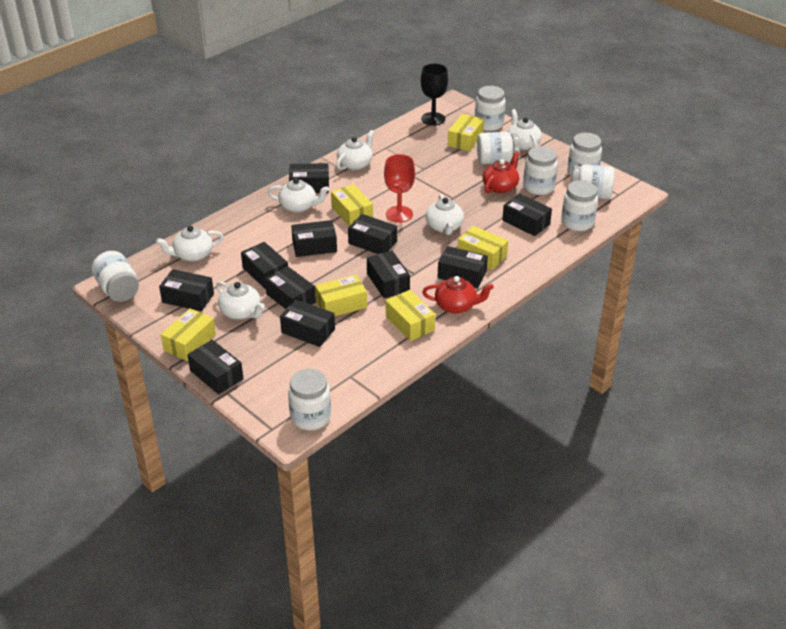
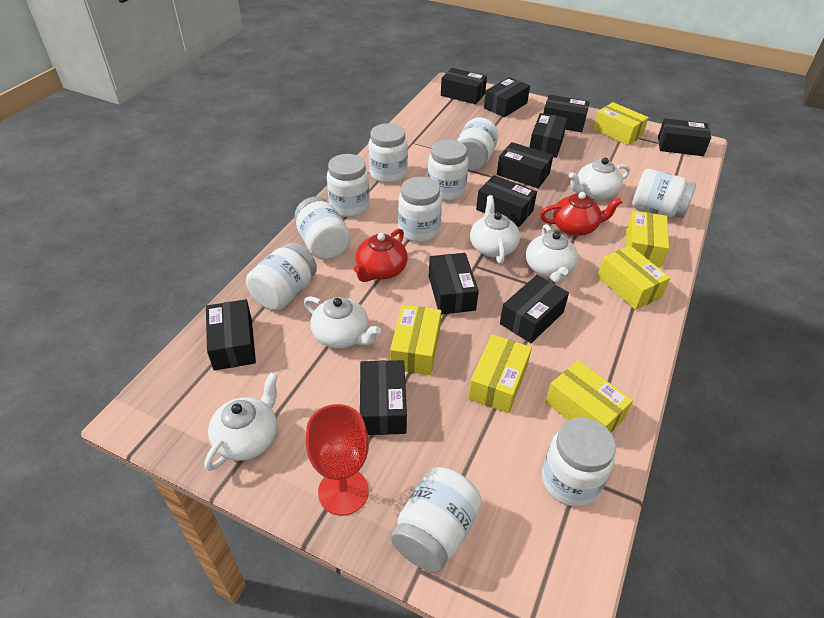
black goblet: 1 -> 0
white jar: 8 -> 10
white teapot: 6 -> 5

